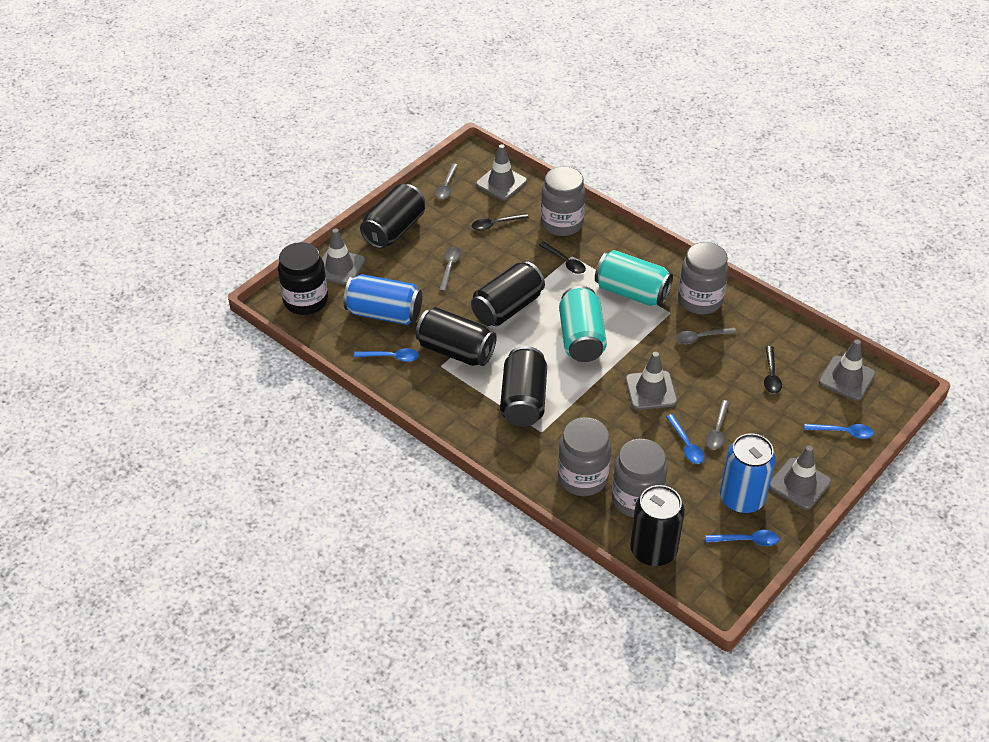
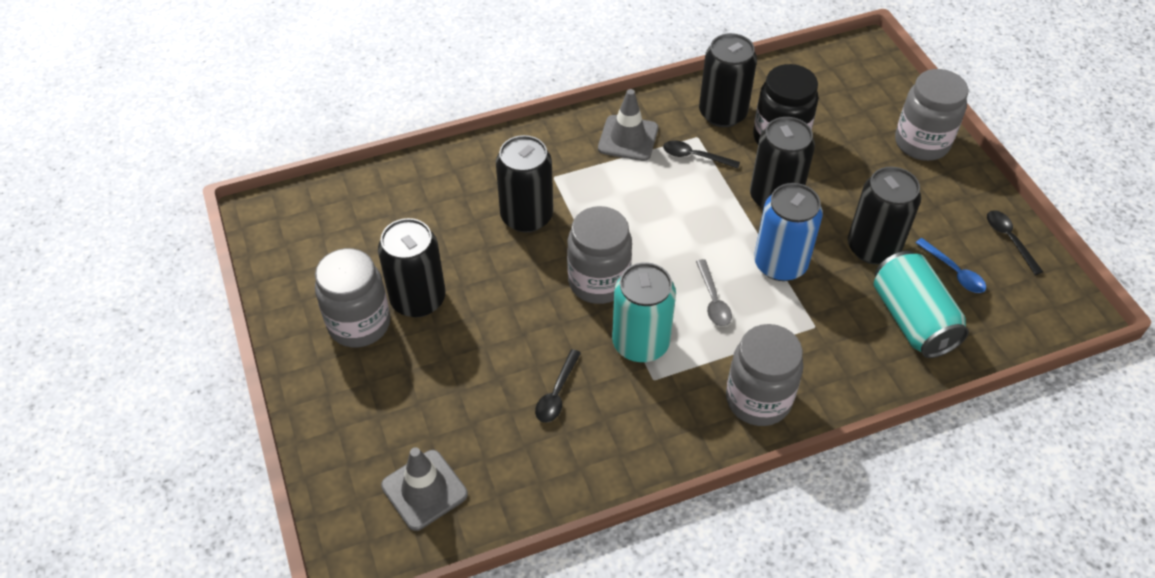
blue can: 2 -> 1
blue spoon: 4 -> 1
grey spoon: 4 -> 1
grey traffic cone: 5 -> 2

